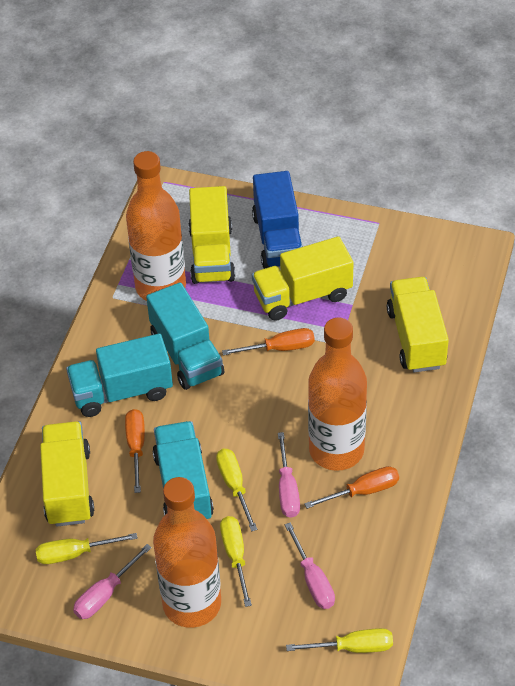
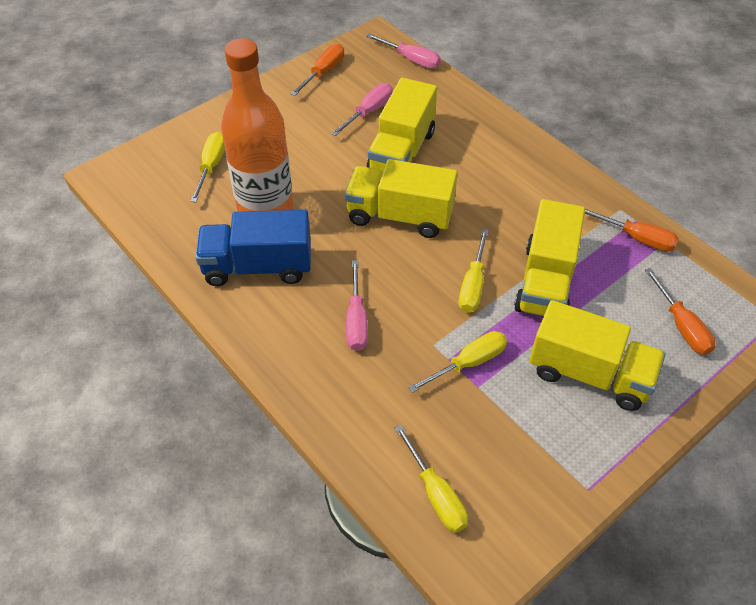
orange bottle: 3 -> 1
turquoise truck: 3 -> 0

